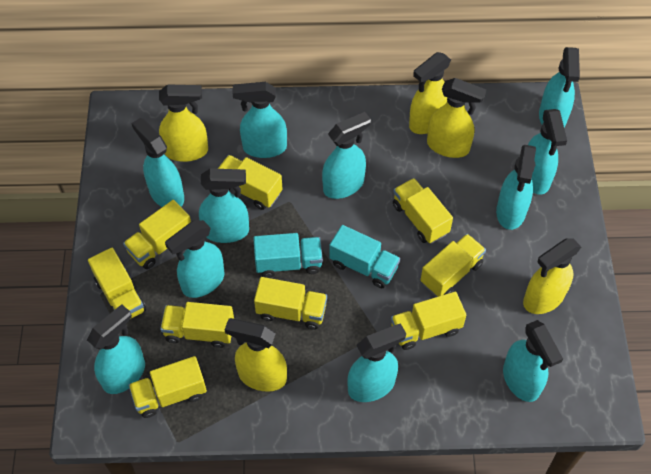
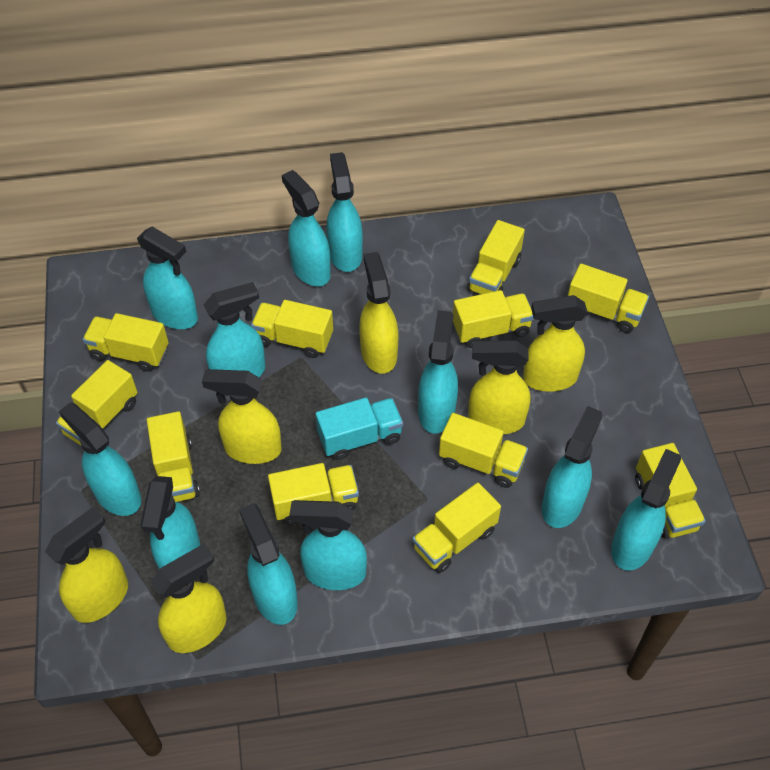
turquoise truck: 2 -> 1
yellow spray bottle: 5 -> 6
yellow truck: 9 -> 11

